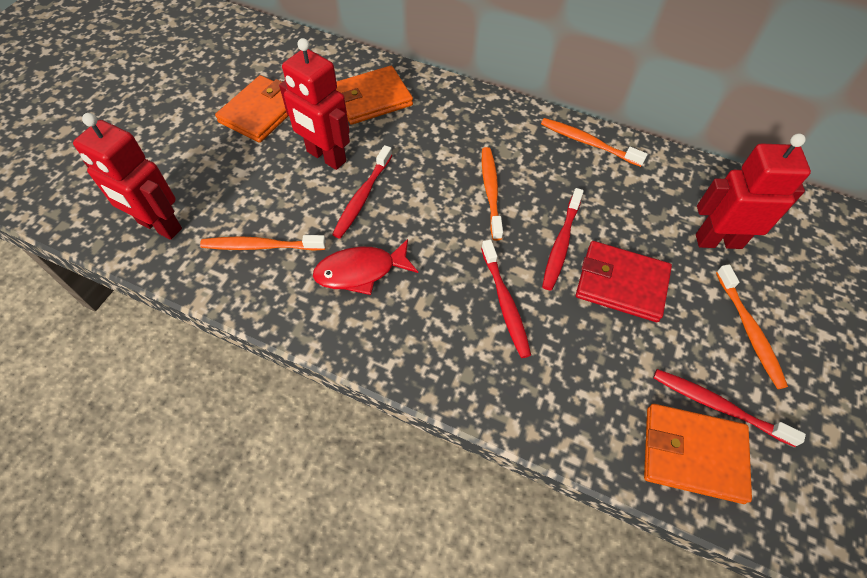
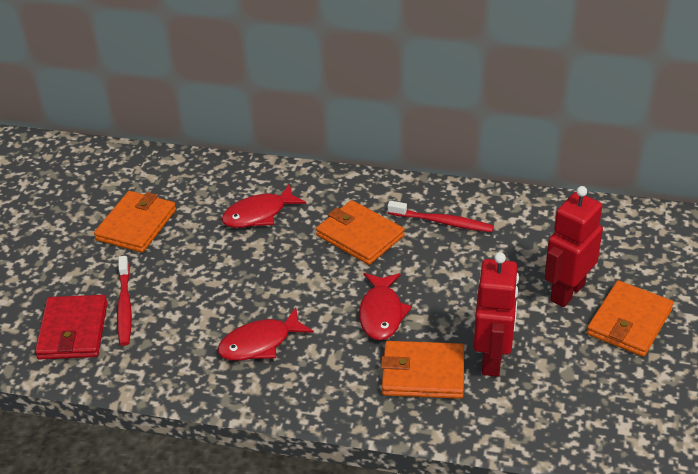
orange toothbrush: 4 -> 0
orange wallet: 3 -> 4
red fish: 1 -> 3
red robot: 3 -> 2
red toothbrush: 4 -> 2

